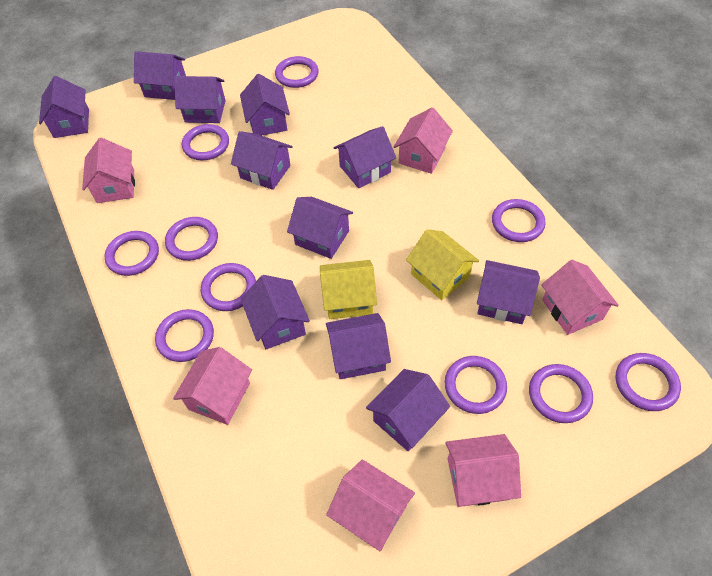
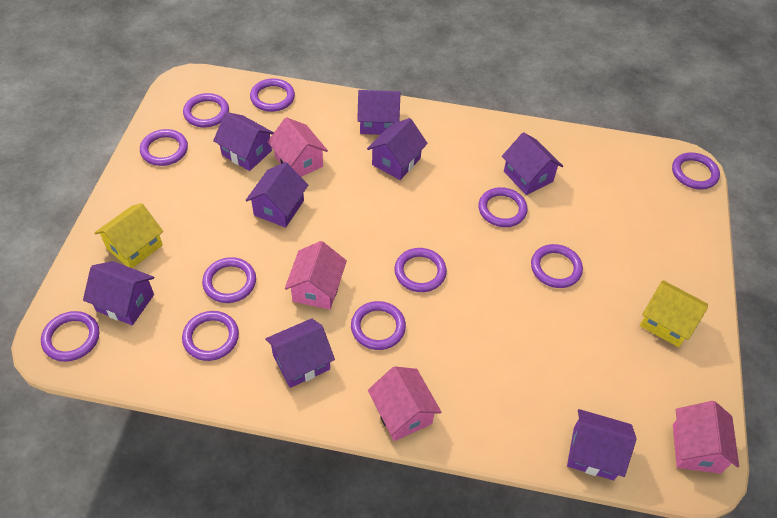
pink house: 6 -> 4
purple house: 11 -> 8
purple ring: 10 -> 11

